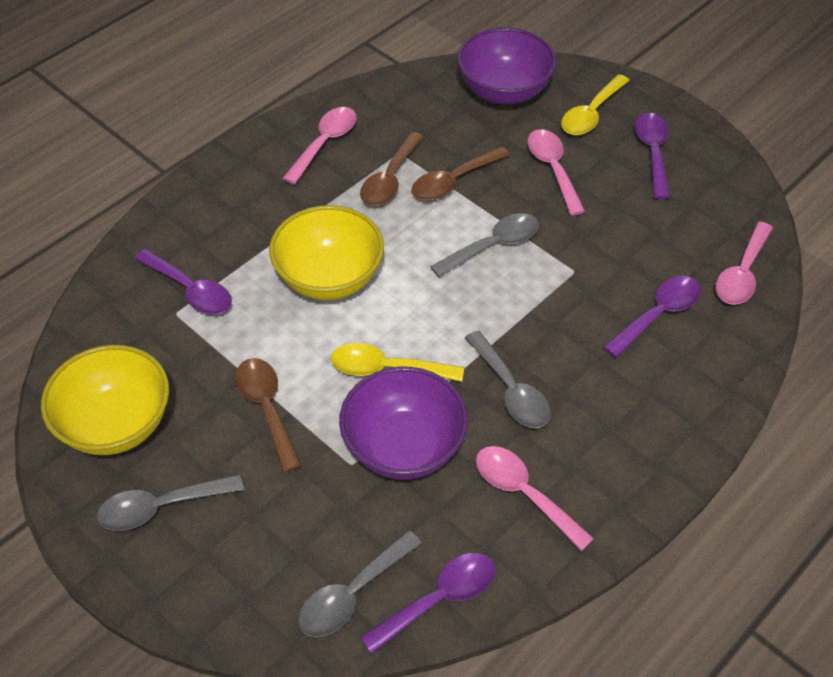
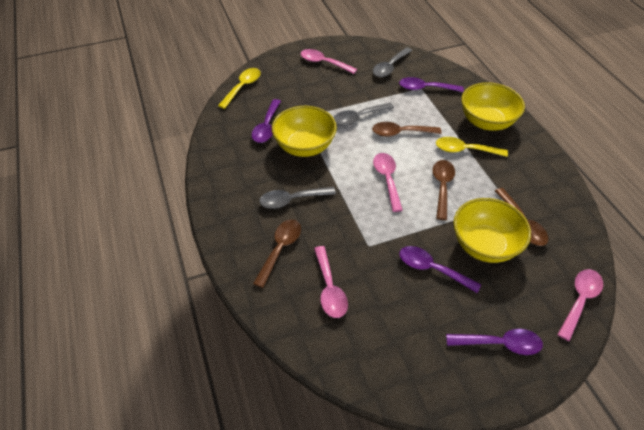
brown spoon: 3 -> 4
grey spoon: 4 -> 3
purple bowl: 2 -> 0
yellow bowl: 2 -> 3

